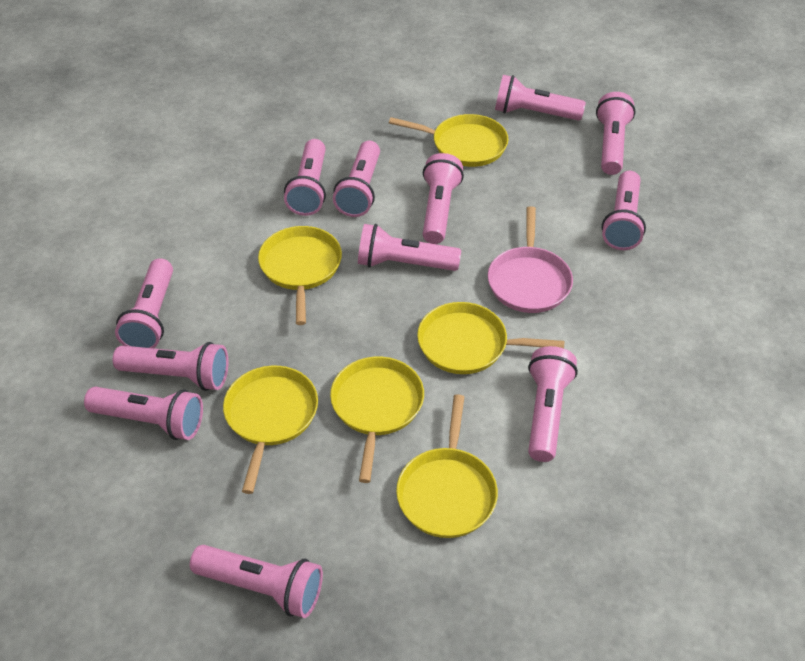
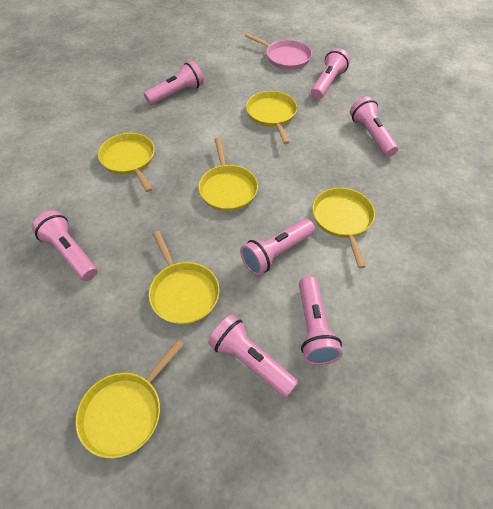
pink flashlight: 12 -> 7

